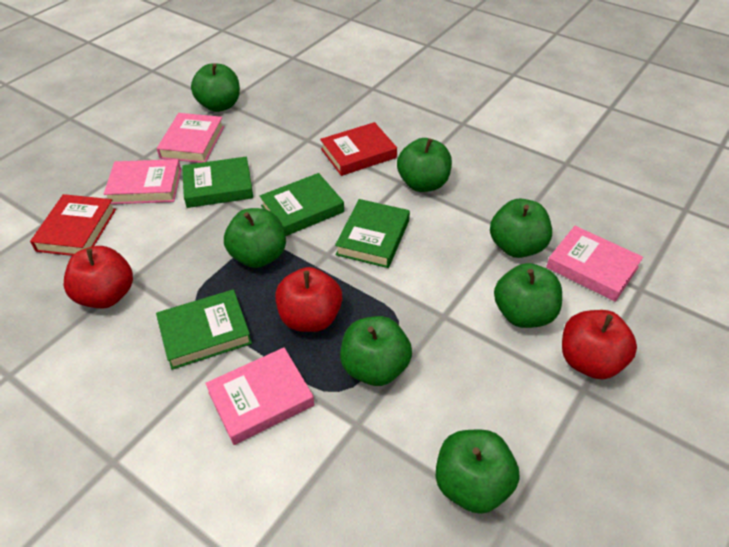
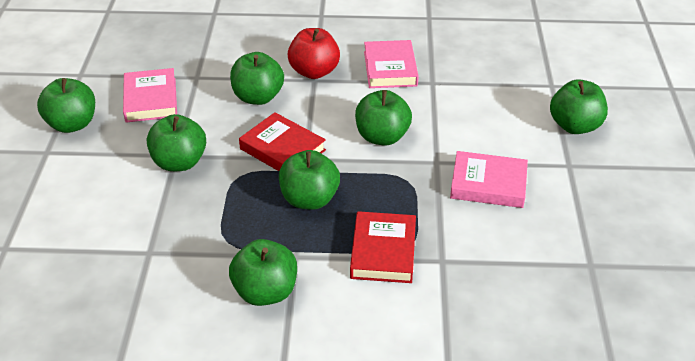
green book: 4 -> 0
pink book: 4 -> 3
red apple: 3 -> 1

